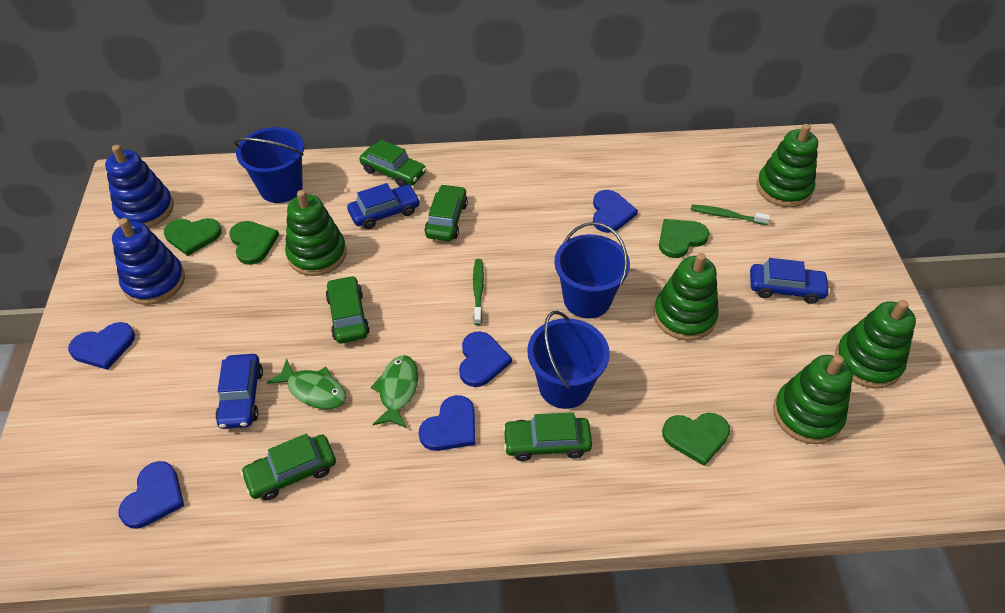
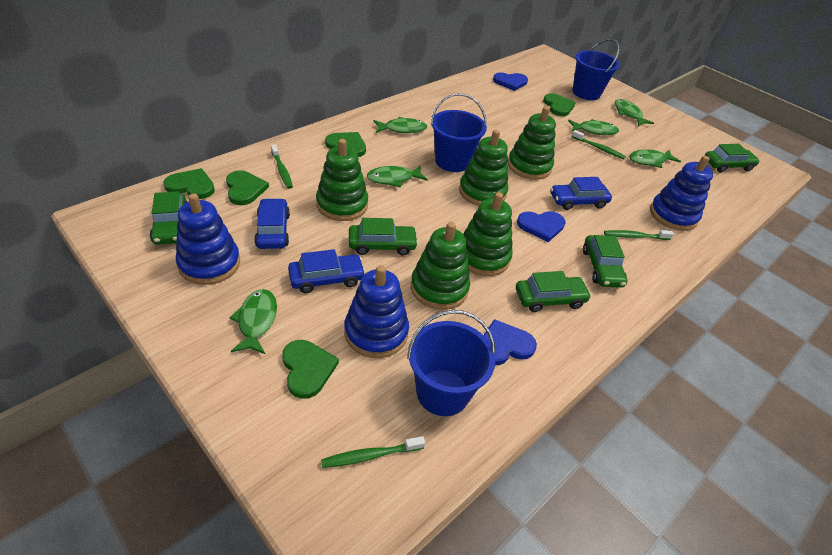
blue heart: 5 -> 3
blue stacking toy: 2 -> 3
green fish: 2 -> 6
green heart: 4 -> 5
green toothbrush: 2 -> 4

